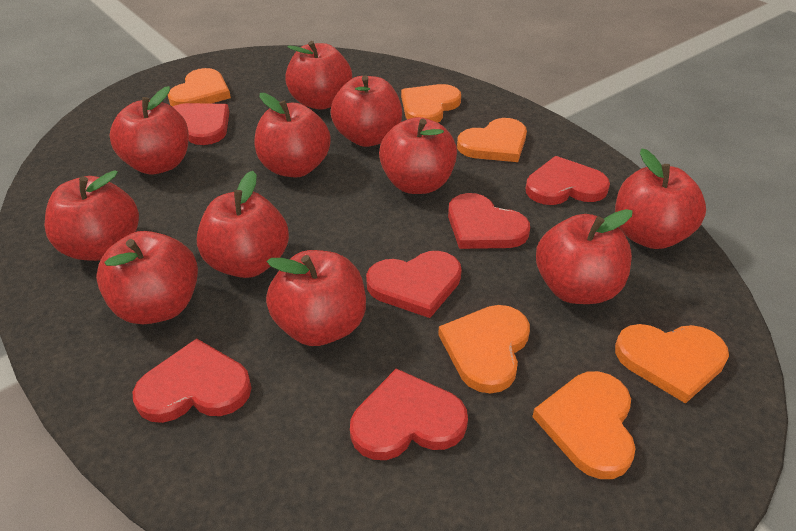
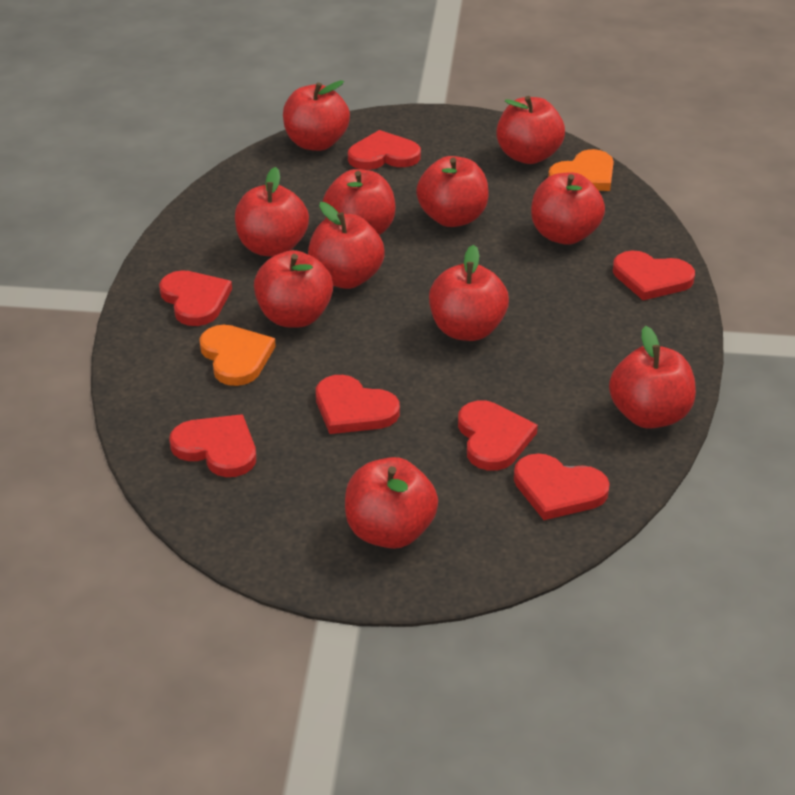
orange heart: 6 -> 2
red heart: 6 -> 7

